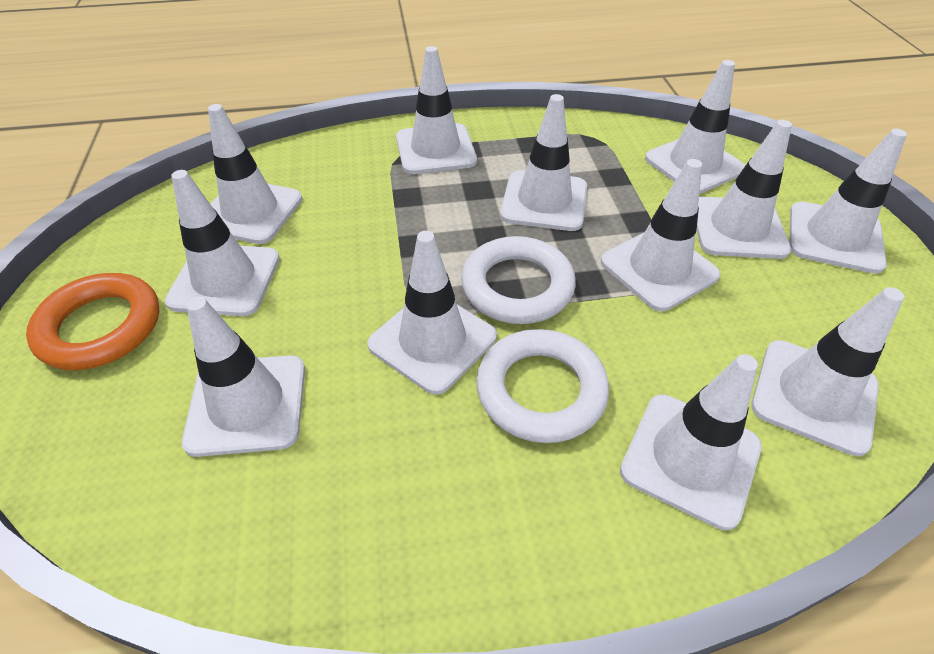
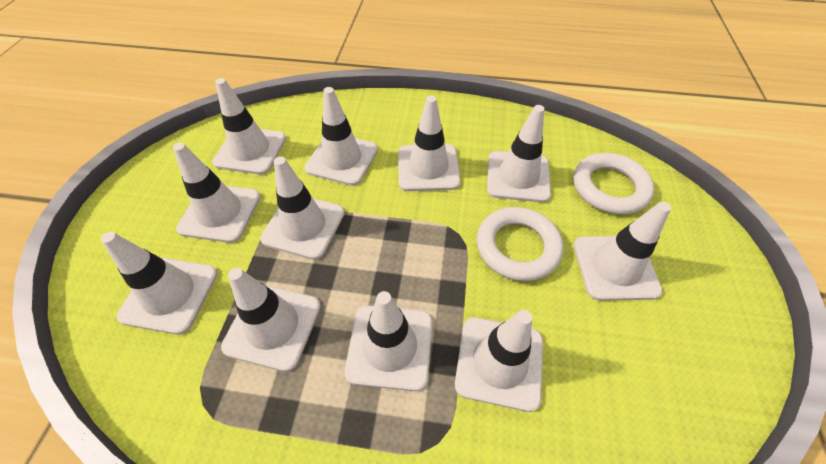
orange ring: 1 -> 0
white traffic cone: 12 -> 11

